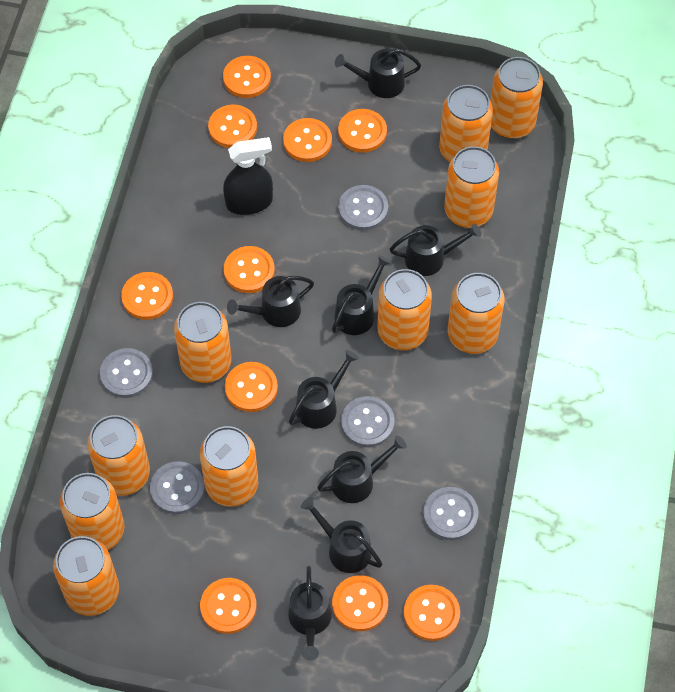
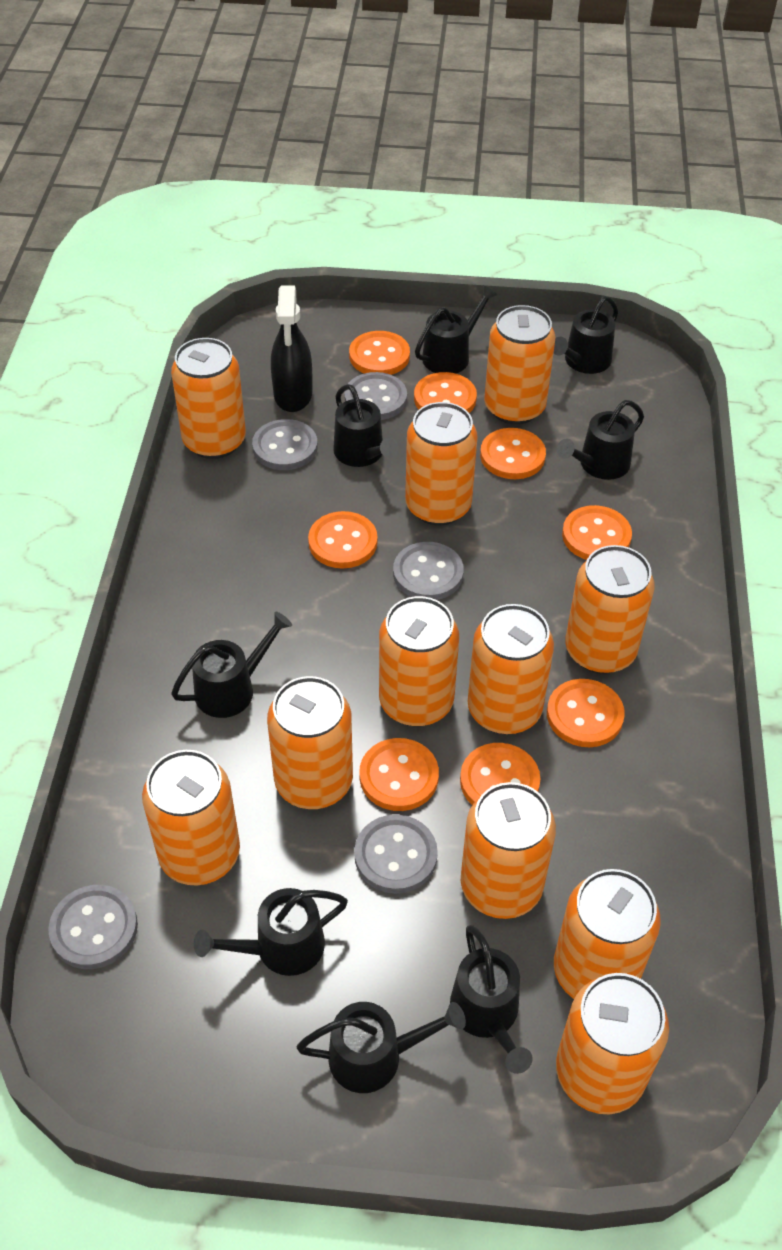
orange button: 10 -> 8
orange can: 10 -> 11

